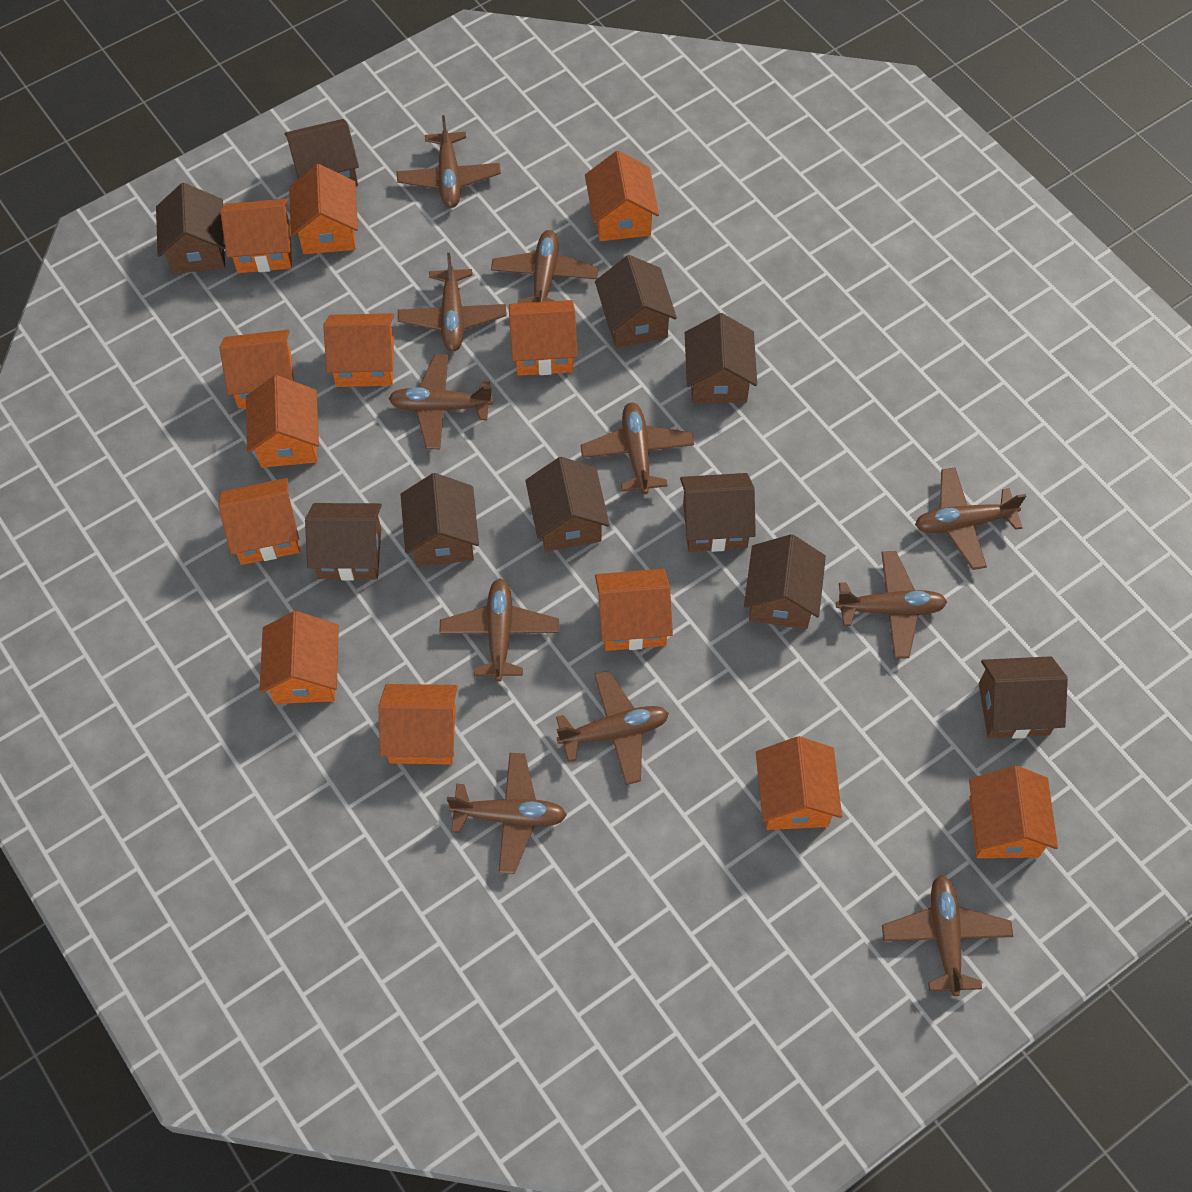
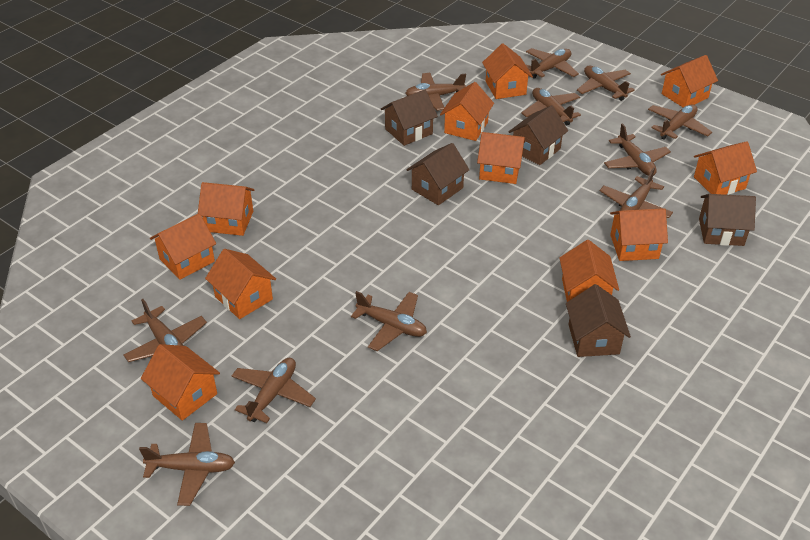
brown house: 10 -> 5
orange house: 13 -> 11

